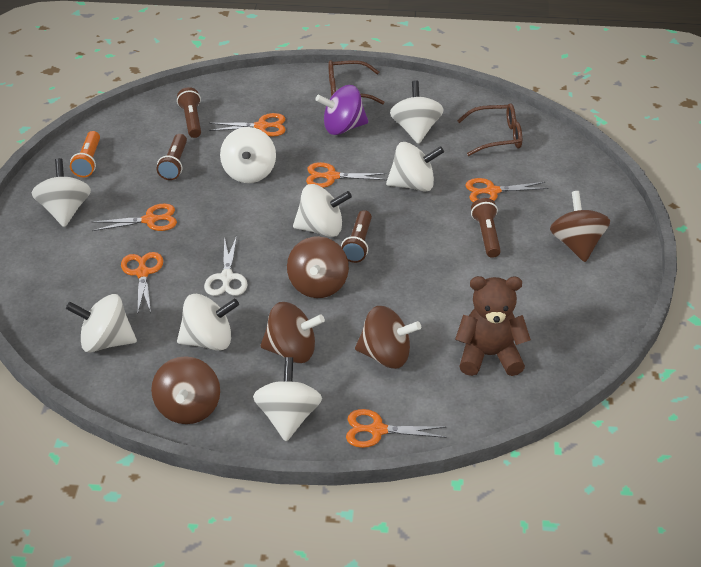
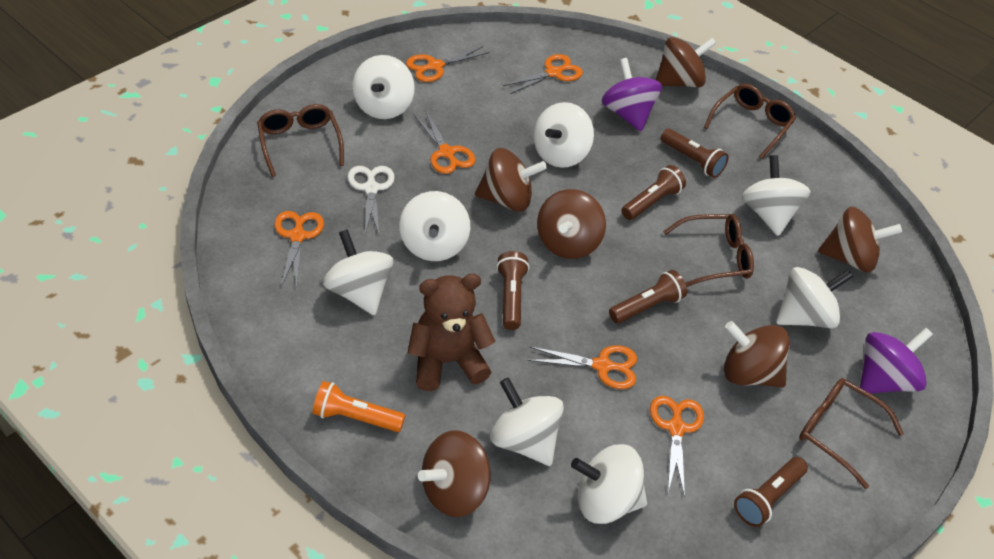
brown flashlight: 4 -> 5
brown glasses: 2 -> 4
brown spinning top: 5 -> 6
purple spinning top: 1 -> 2

